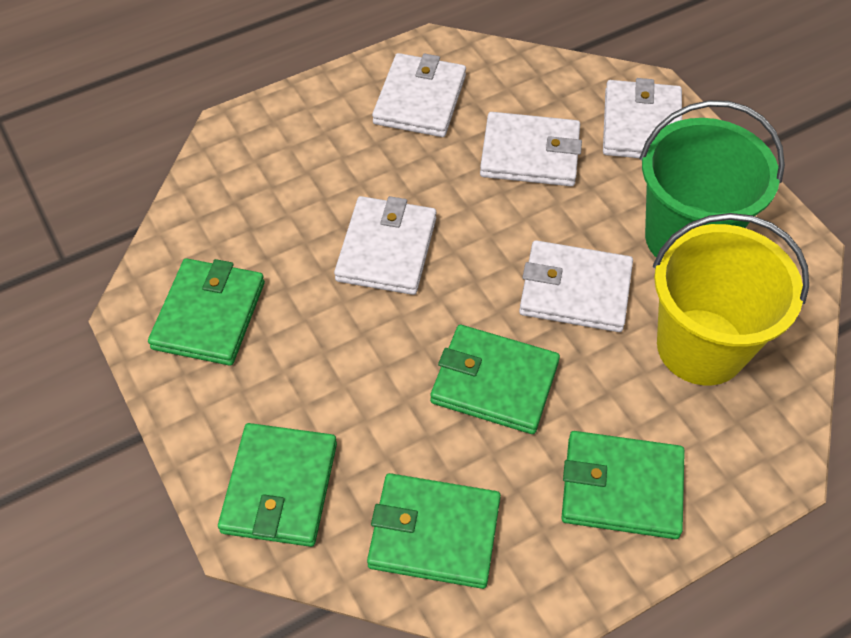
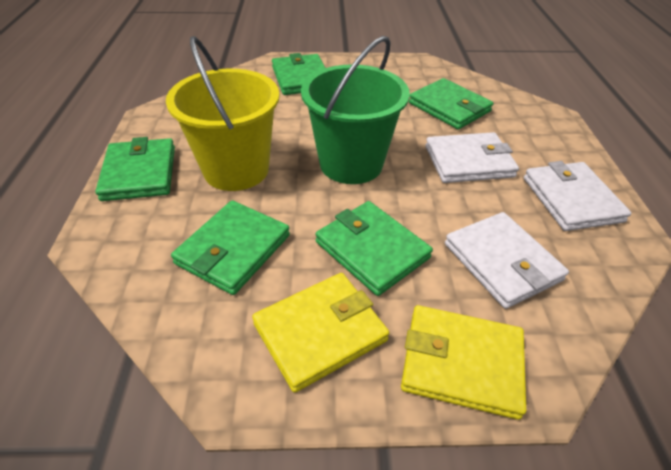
white wallet: 5 -> 3
yellow wallet: 0 -> 2

